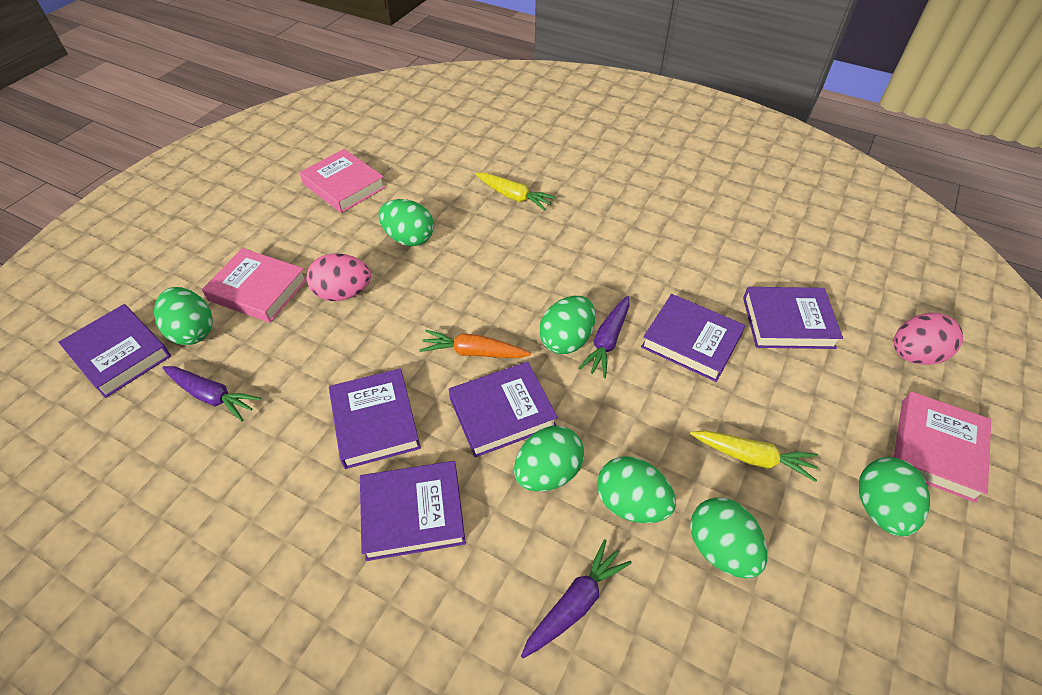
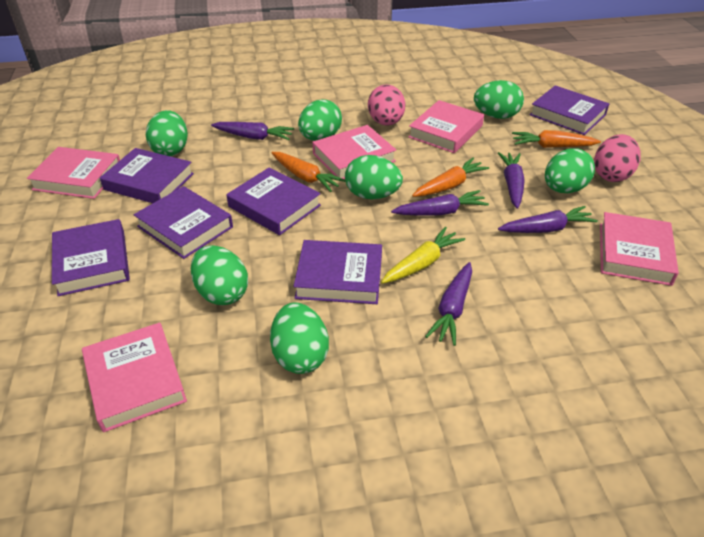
orange carrot: 1 -> 3
pink book: 3 -> 5
purple carrot: 3 -> 5
yellow carrot: 2 -> 1

